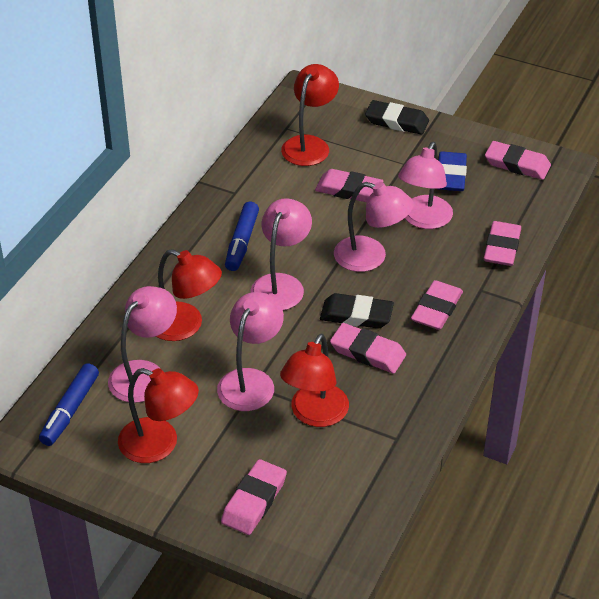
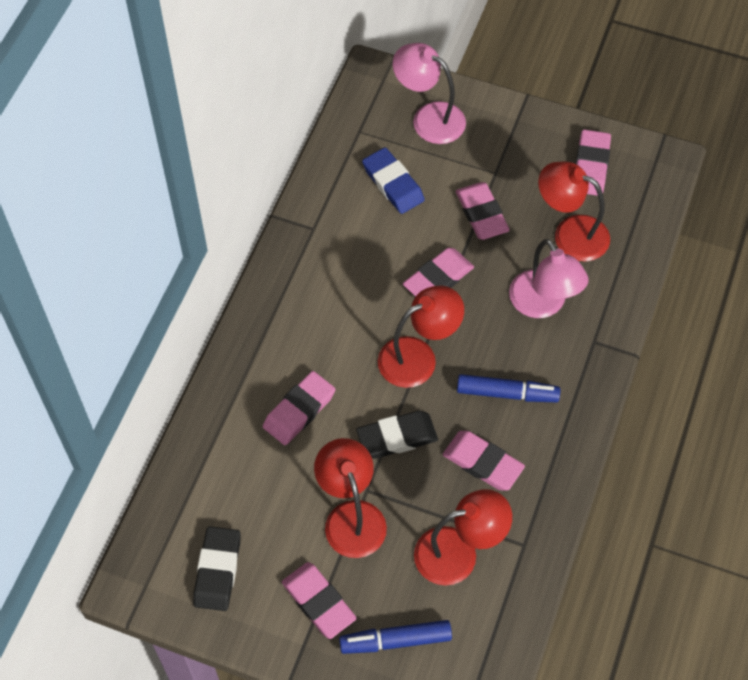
pink lamp: 5 -> 2

